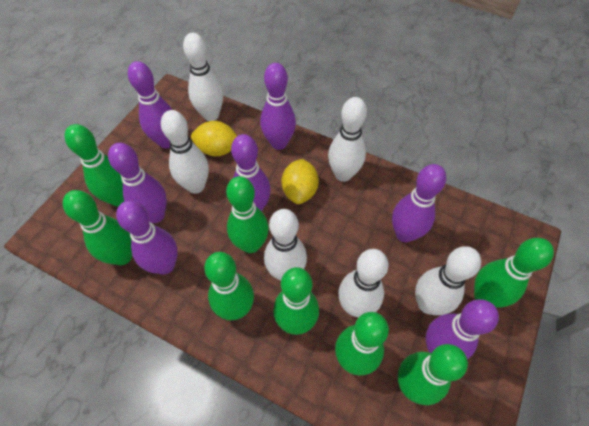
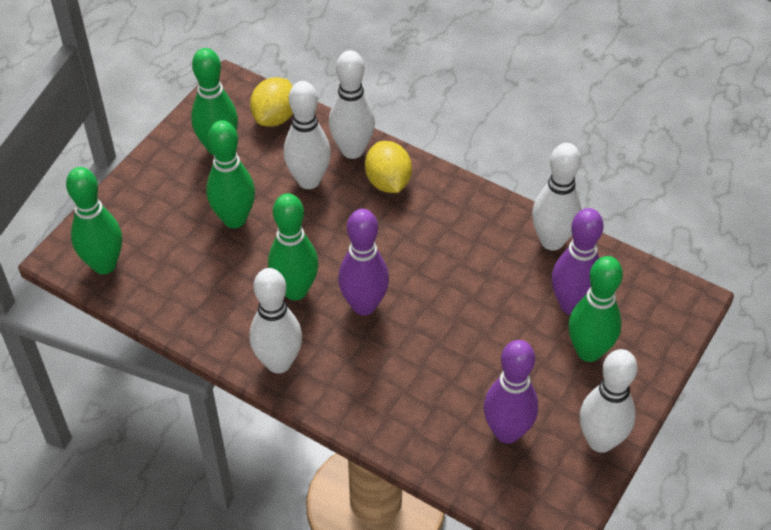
green bowling pin: 8 -> 5
purple bowling pin: 7 -> 3
white bowling pin: 6 -> 5

